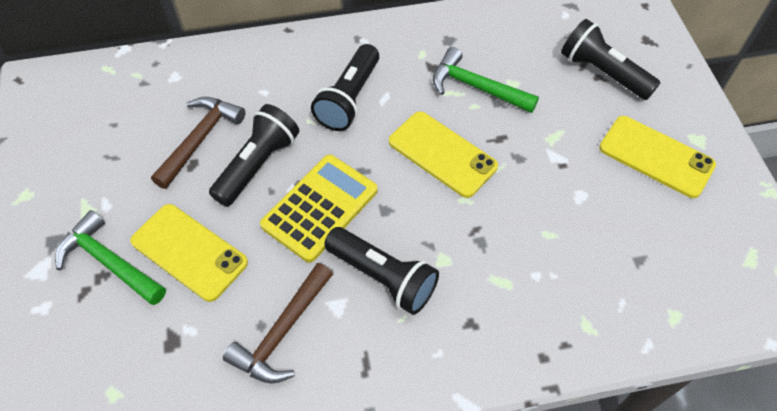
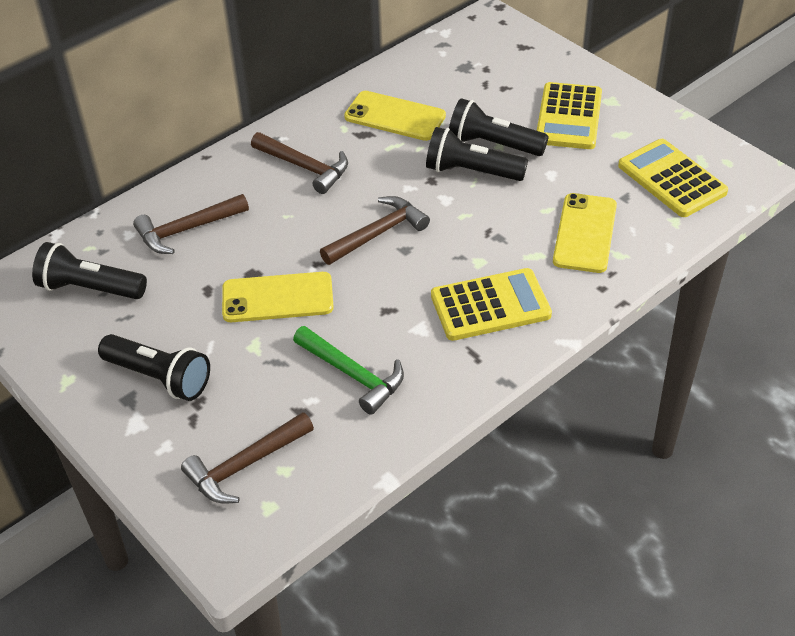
brown hammer: 2 -> 4
green hammer: 2 -> 1
yellow calculator: 1 -> 3

